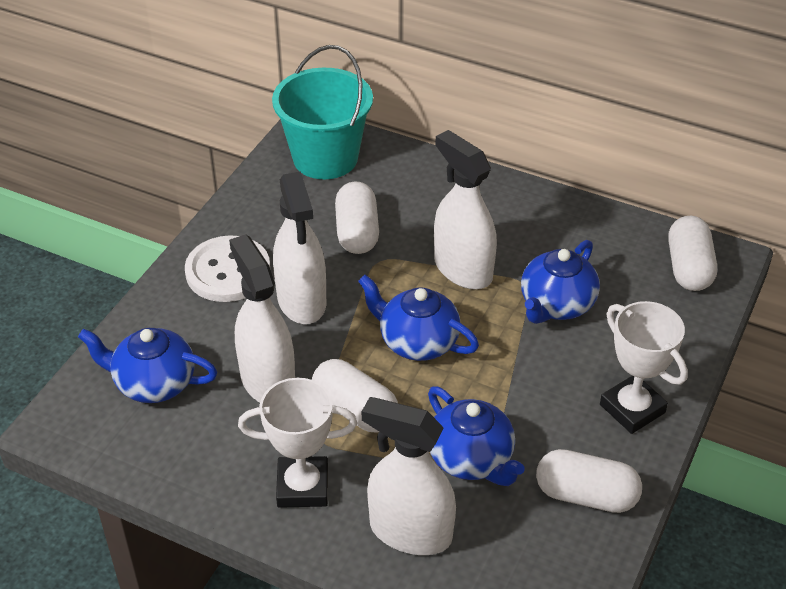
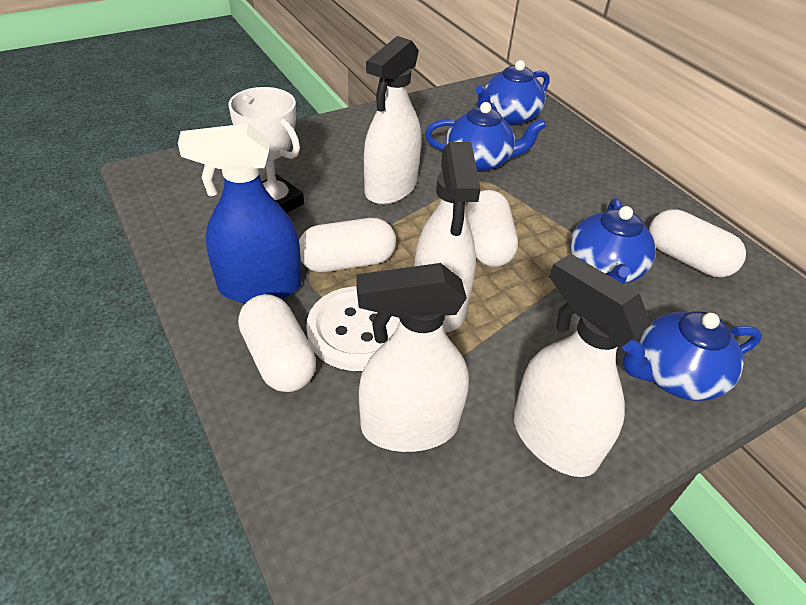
blue spray bottle: 0 -> 1
turquoise bucket: 1 -> 0
white trophy: 2 -> 1

